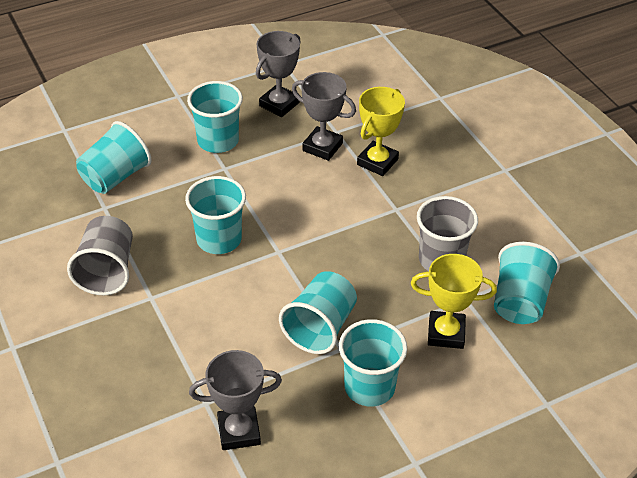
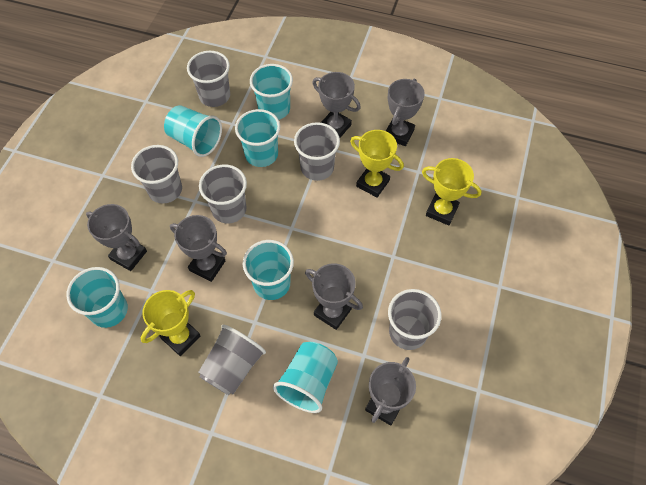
grey cup: 2 -> 6
grey trophy: 3 -> 6
yellow trophy: 2 -> 3

